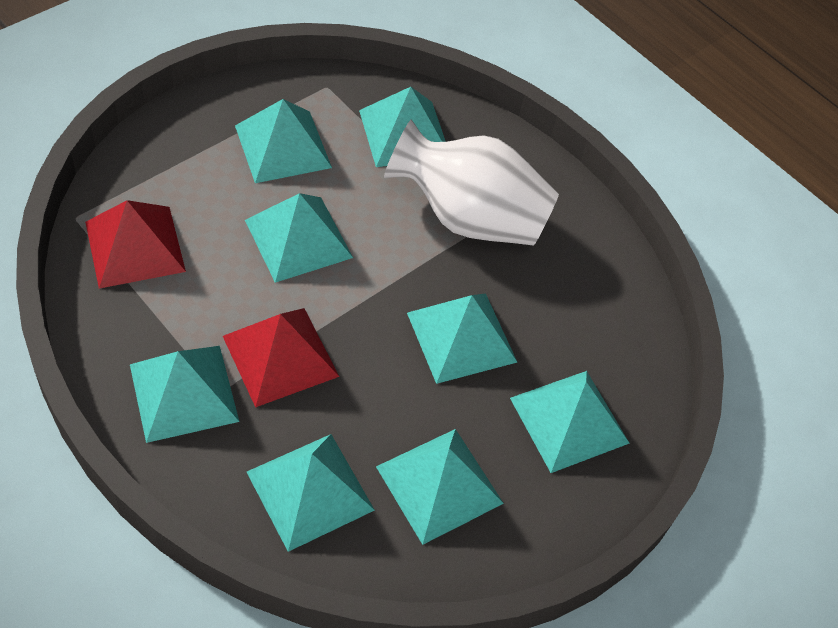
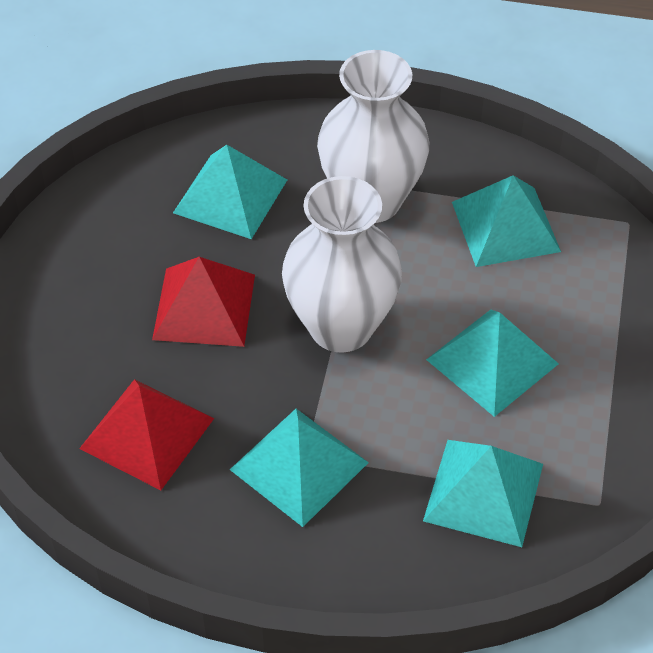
turquoise pyramid: 8 -> 5
white vase: 1 -> 2

